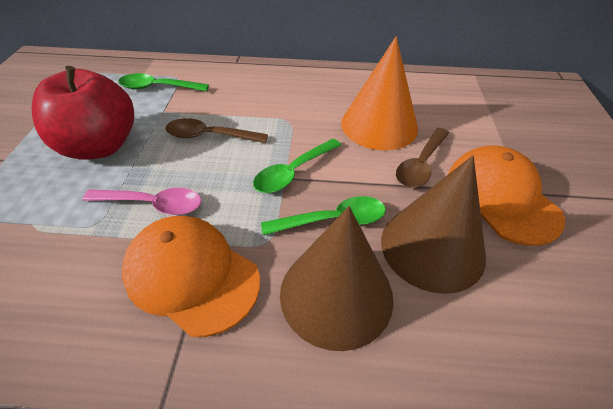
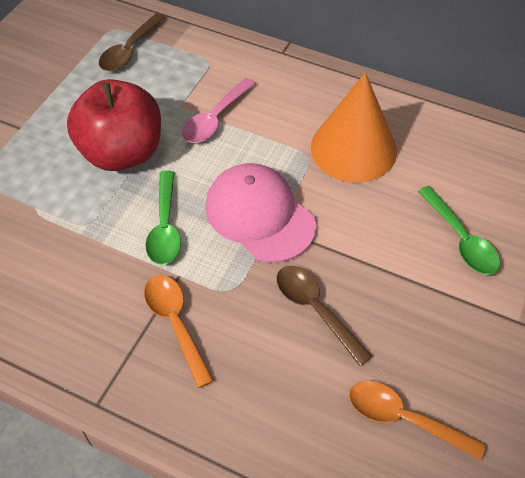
brown cone: 2 -> 0
green spoon: 3 -> 2
orange cap: 2 -> 0
orange spoon: 0 -> 2
pink cap: 0 -> 1

